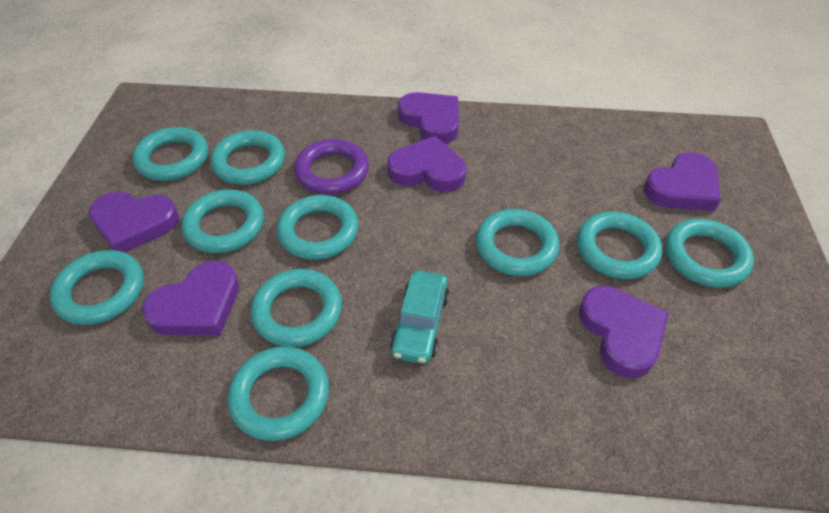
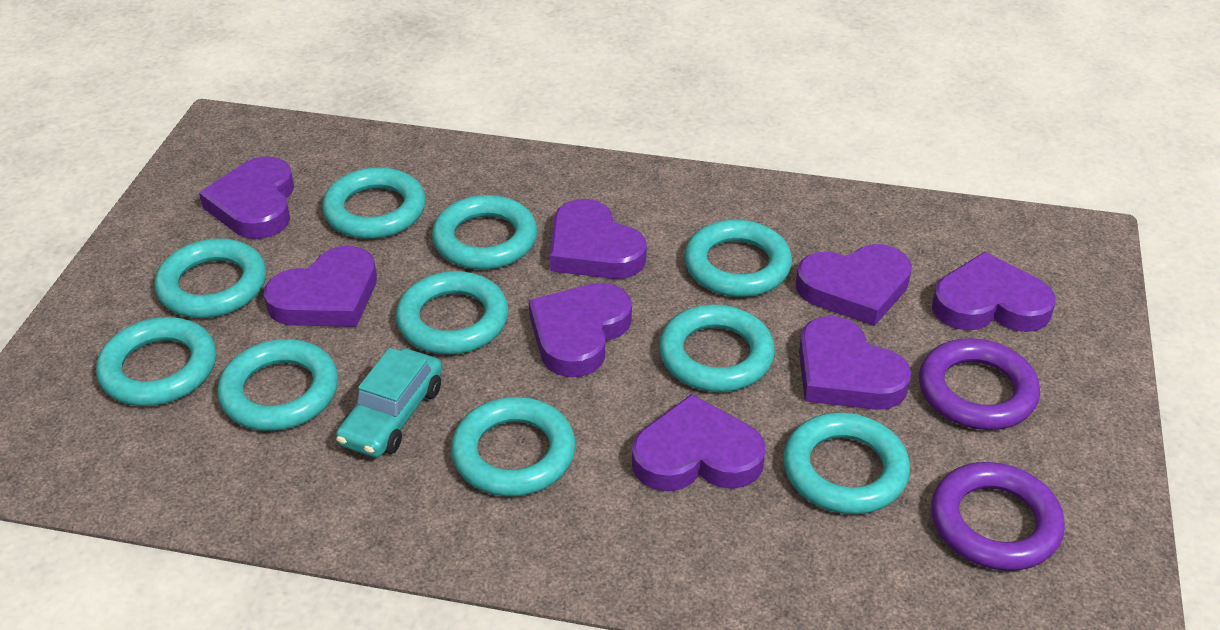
purple heart: 6 -> 8
purple ring: 1 -> 2

